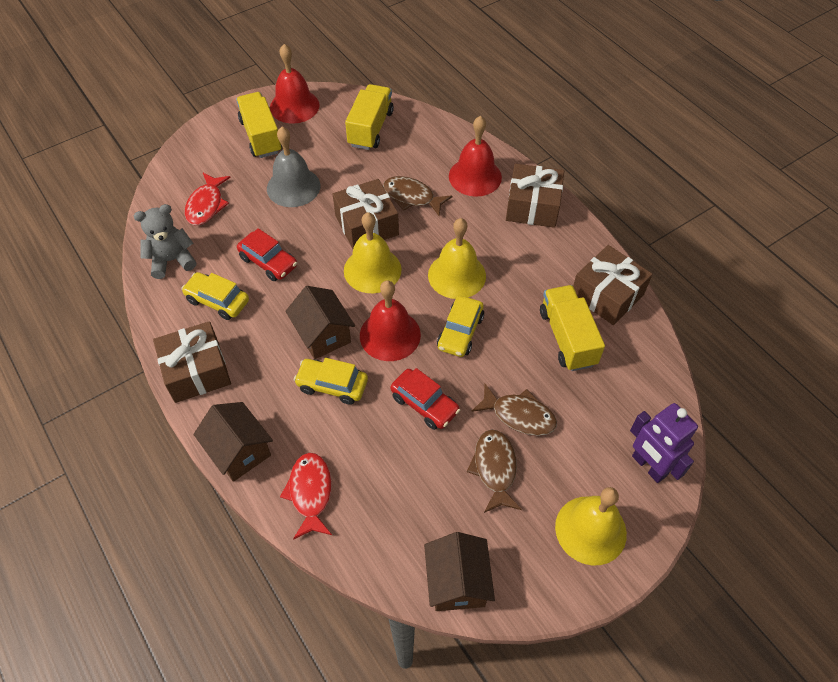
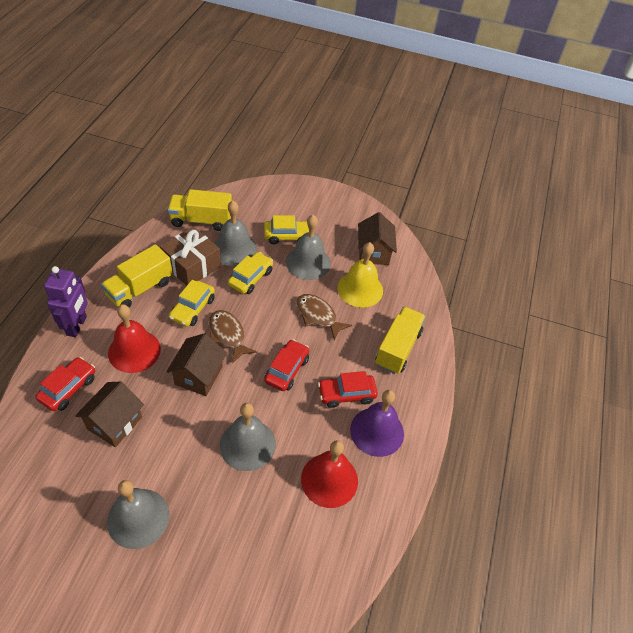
brown fish: 3 -> 2
brown gift: 4 -> 1
grey bell: 1 -> 4
grey teddy bear: 1 -> 0
purple bell: 0 -> 1
red bell: 3 -> 2
red car: 2 -> 3
red fish: 2 -> 0
yellow bell: 3 -> 1

